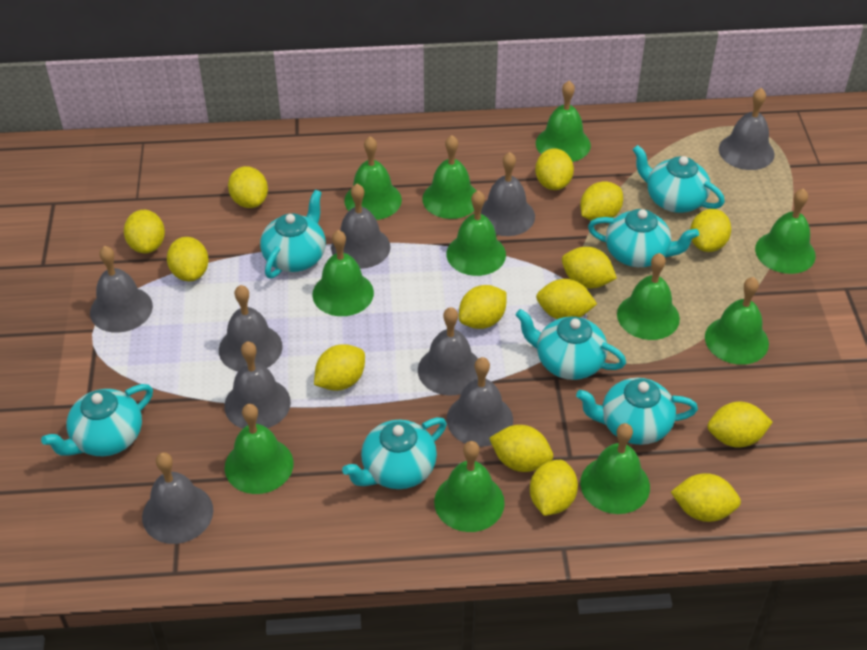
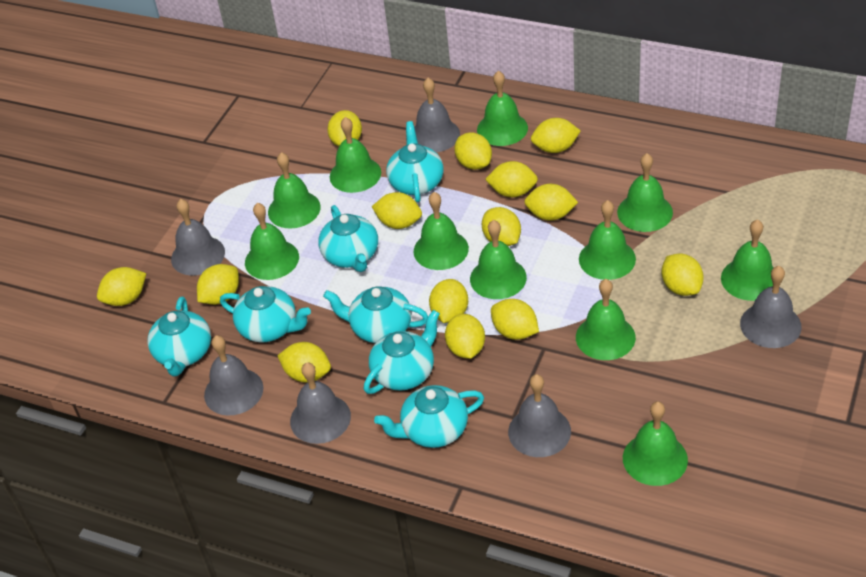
grey bell: 9 -> 6

